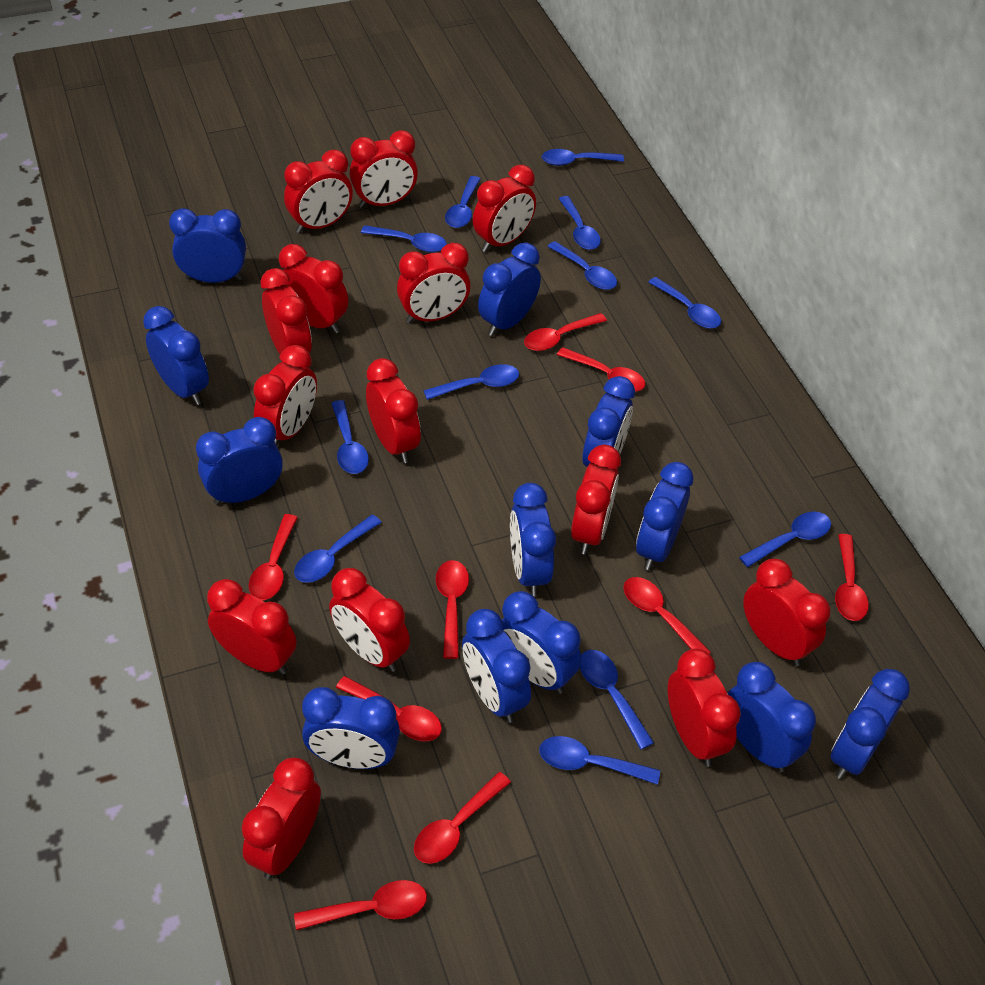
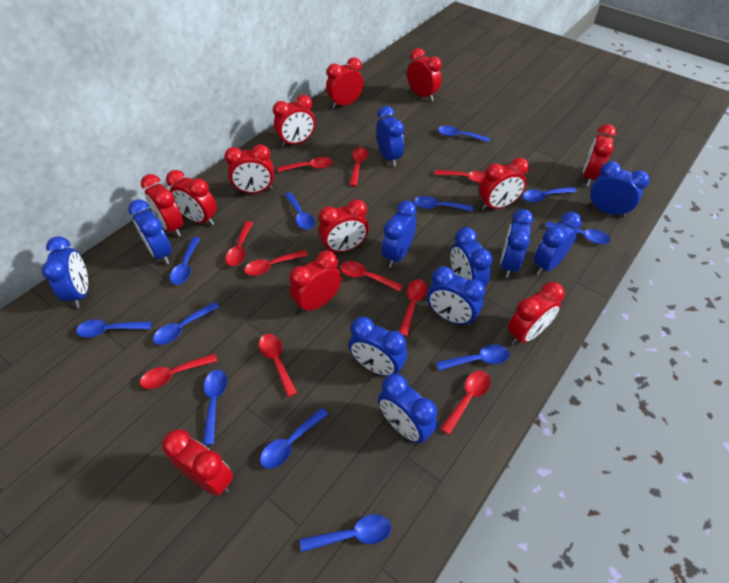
blue clock: 12 -> 11
red clock: 14 -> 12
red spoon: 9 -> 10

